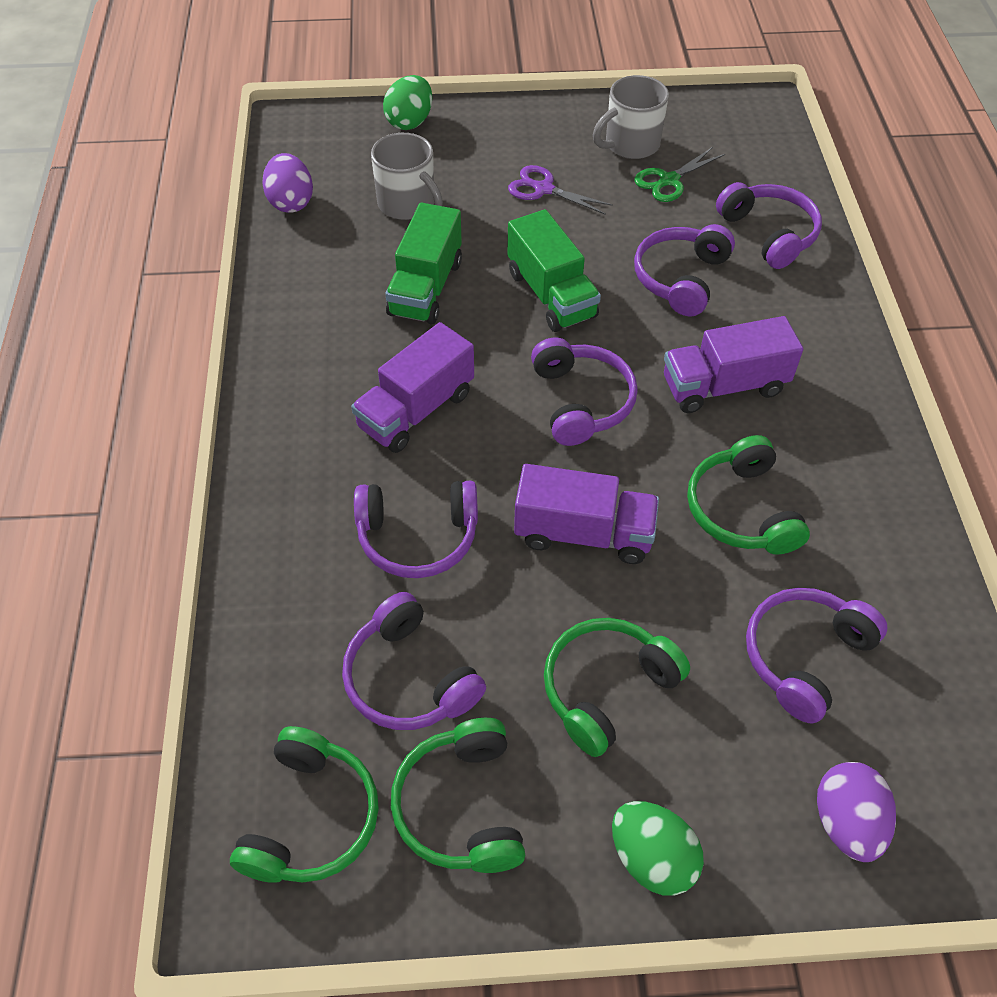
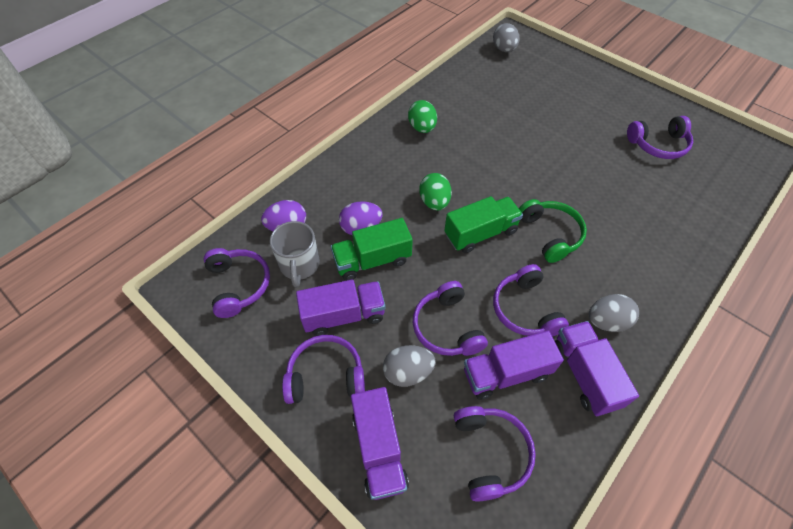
green headphones: 4 -> 1
green scissors: 1 -> 0
grey egg: 0 -> 3
grey mug: 2 -> 1
purple scissors: 1 -> 0
purple truck: 3 -> 4

